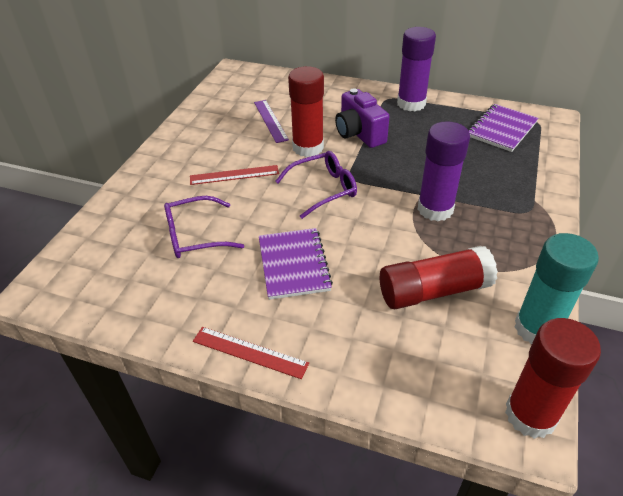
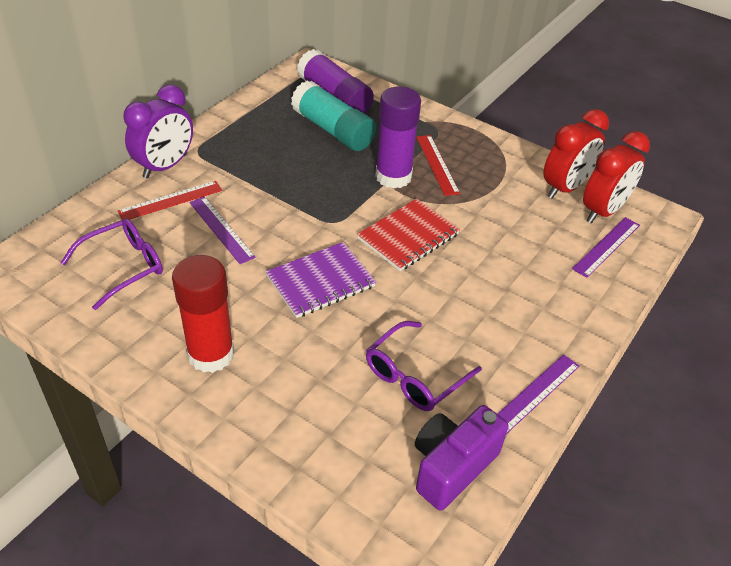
purple clock: 0 -> 1
purple notebook: 2 -> 1
purple ruler: 1 -> 3
red clock: 0 -> 2
red glue stick: 3 -> 1
red notebook: 0 -> 1

